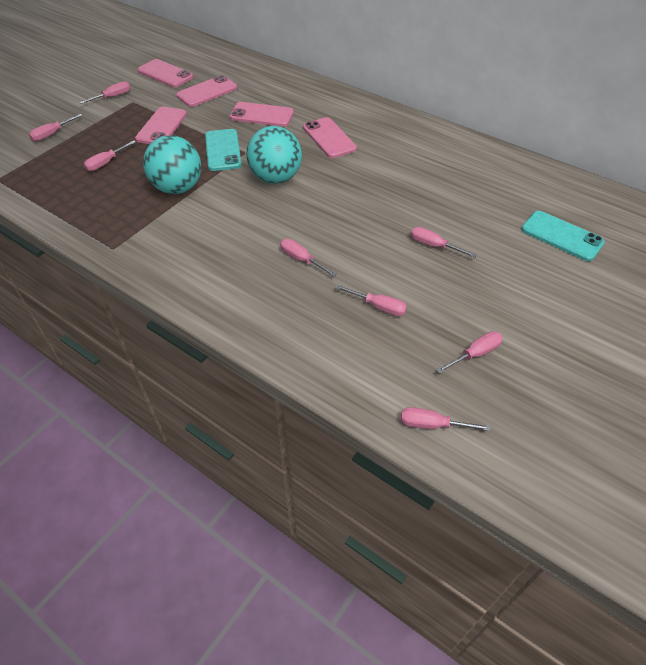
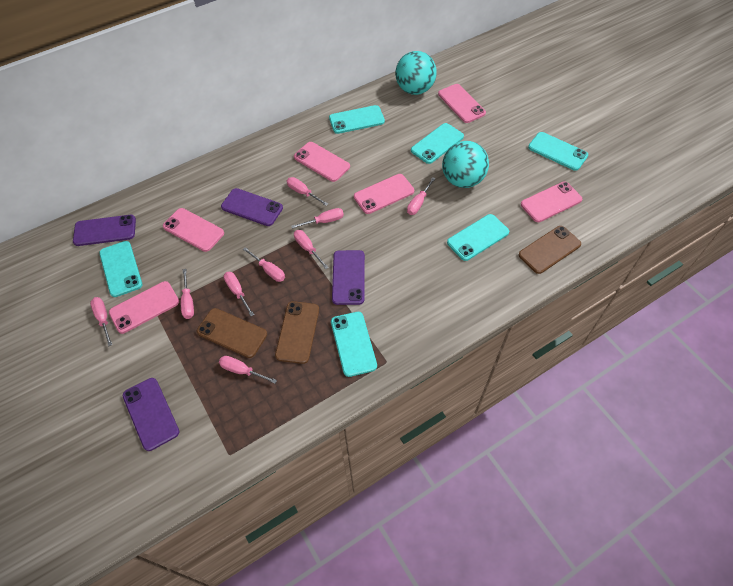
brown phone: 0 -> 3
pink phone: 5 -> 6
pink screwdriver: 8 -> 9
purple phone: 0 -> 4
turquoise phone: 2 -> 6

